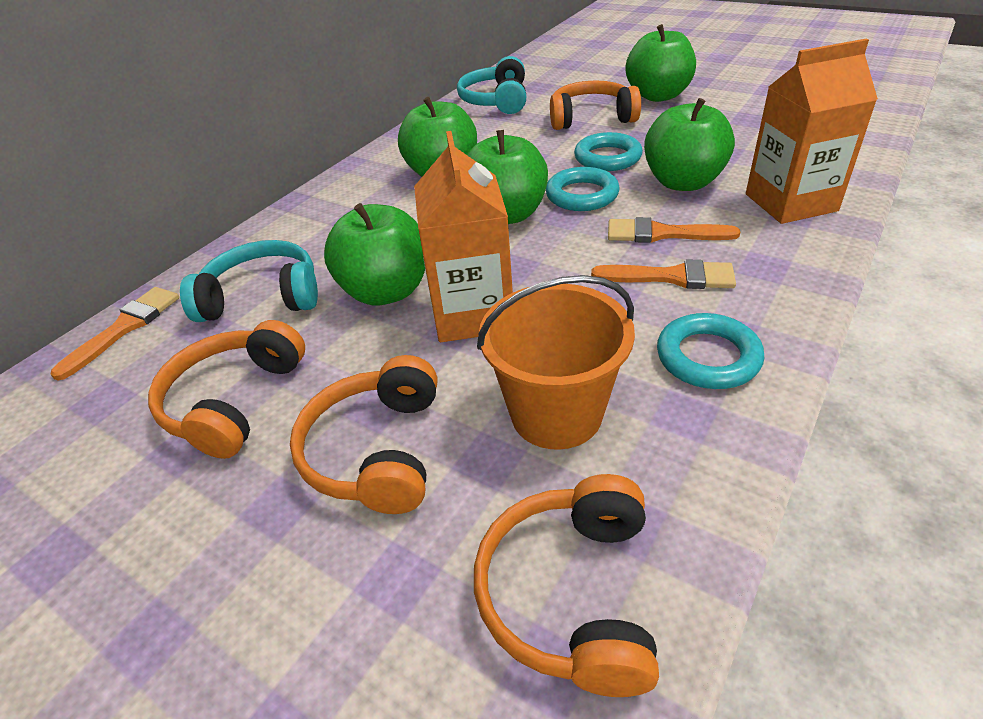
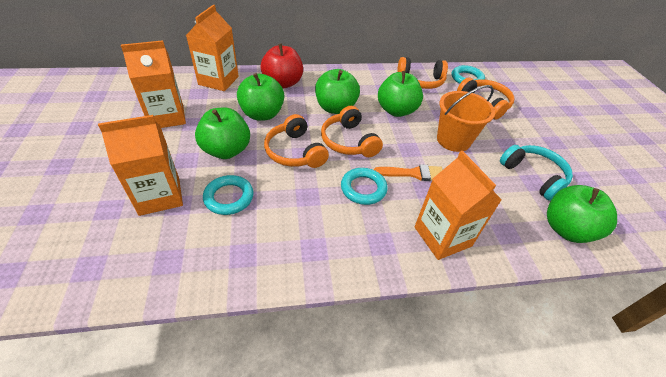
orange brush: 3 -> 1
orange carton: 2 -> 4
red apple: 0 -> 1
turquoise headphones: 2 -> 1

